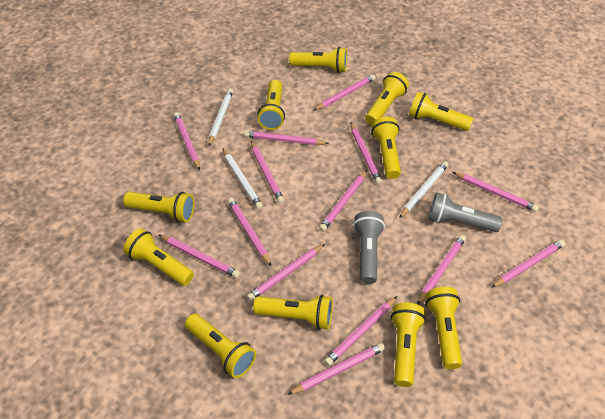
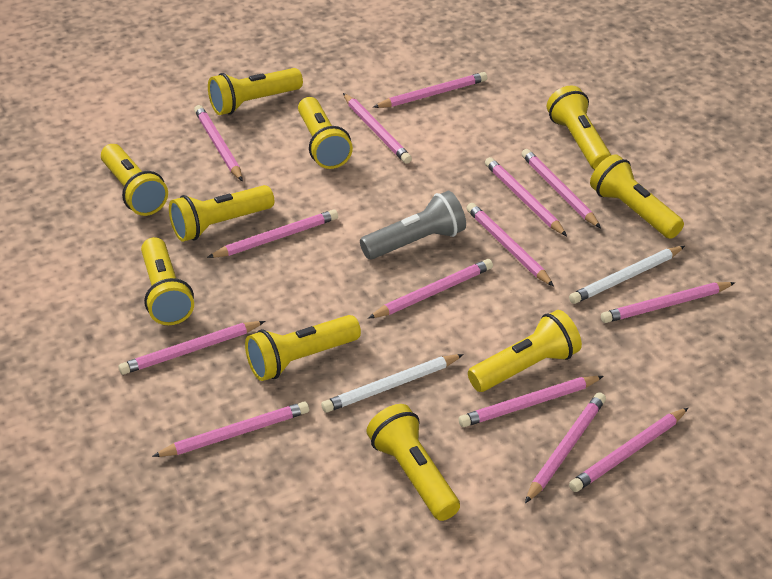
grey flashlight: 2 -> 1
white pencil: 3 -> 2
yellow flashlight: 11 -> 10

